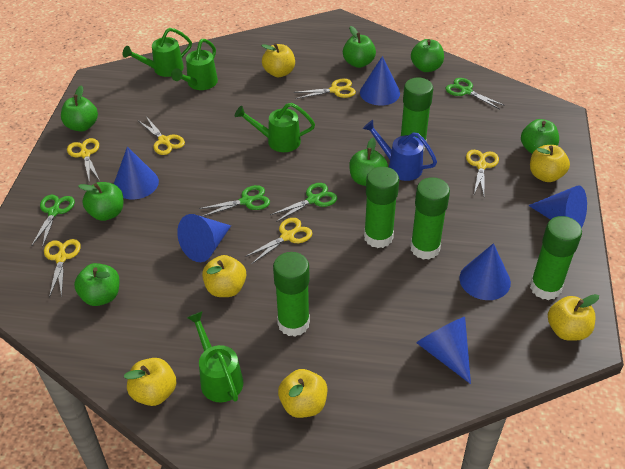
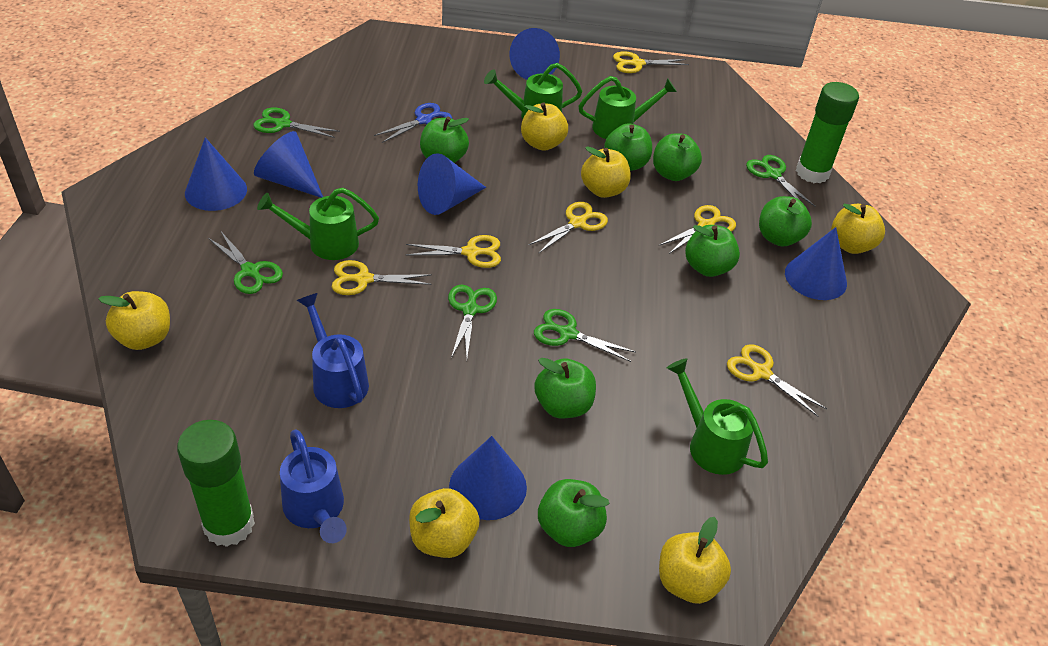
blue scissors: 0 -> 1
blue watering can: 1 -> 2
green glue stick: 5 -> 2
green scissors: 4 -> 5

